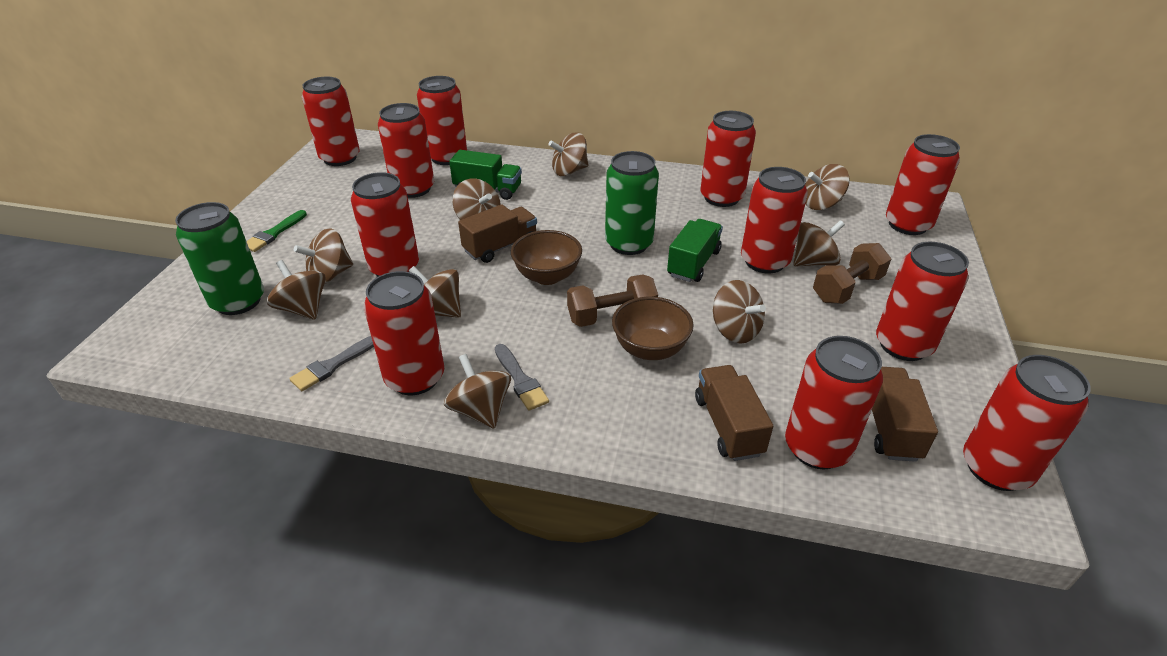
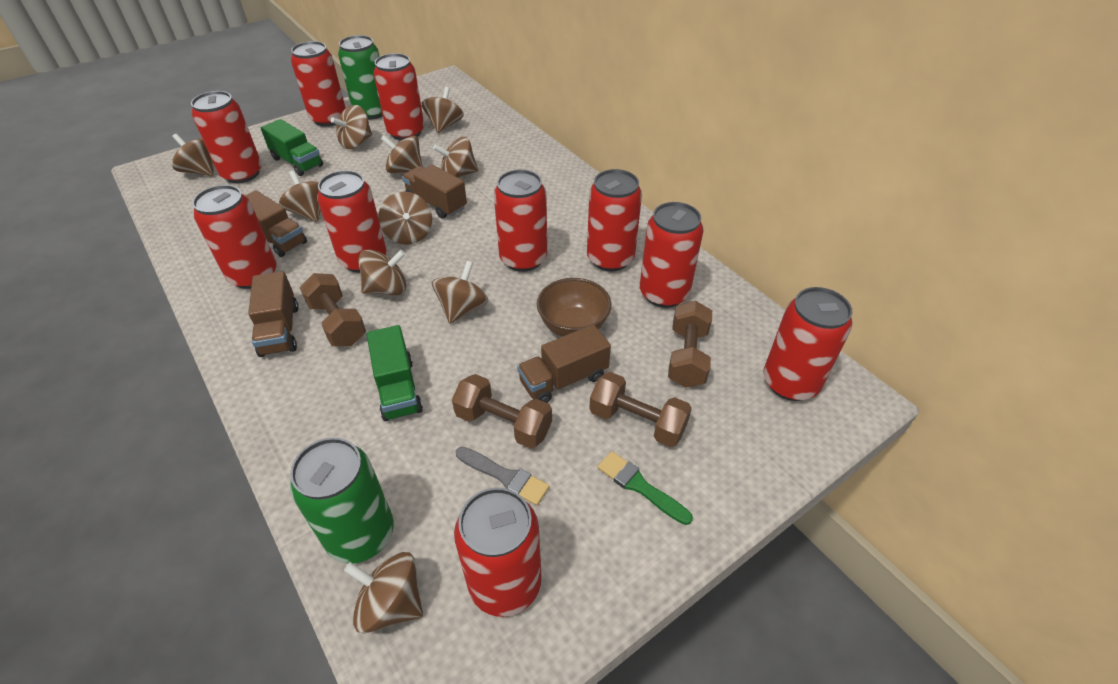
brown bowl: 2 -> 1
brown dumbbell: 2 -> 4
brown spinning top: 9 -> 10
brown truck: 3 -> 4
grey brush: 2 -> 1
red can: 11 -> 10

